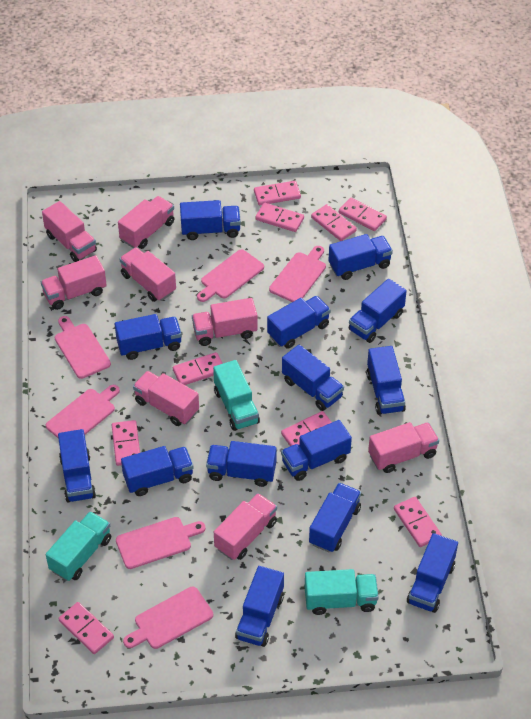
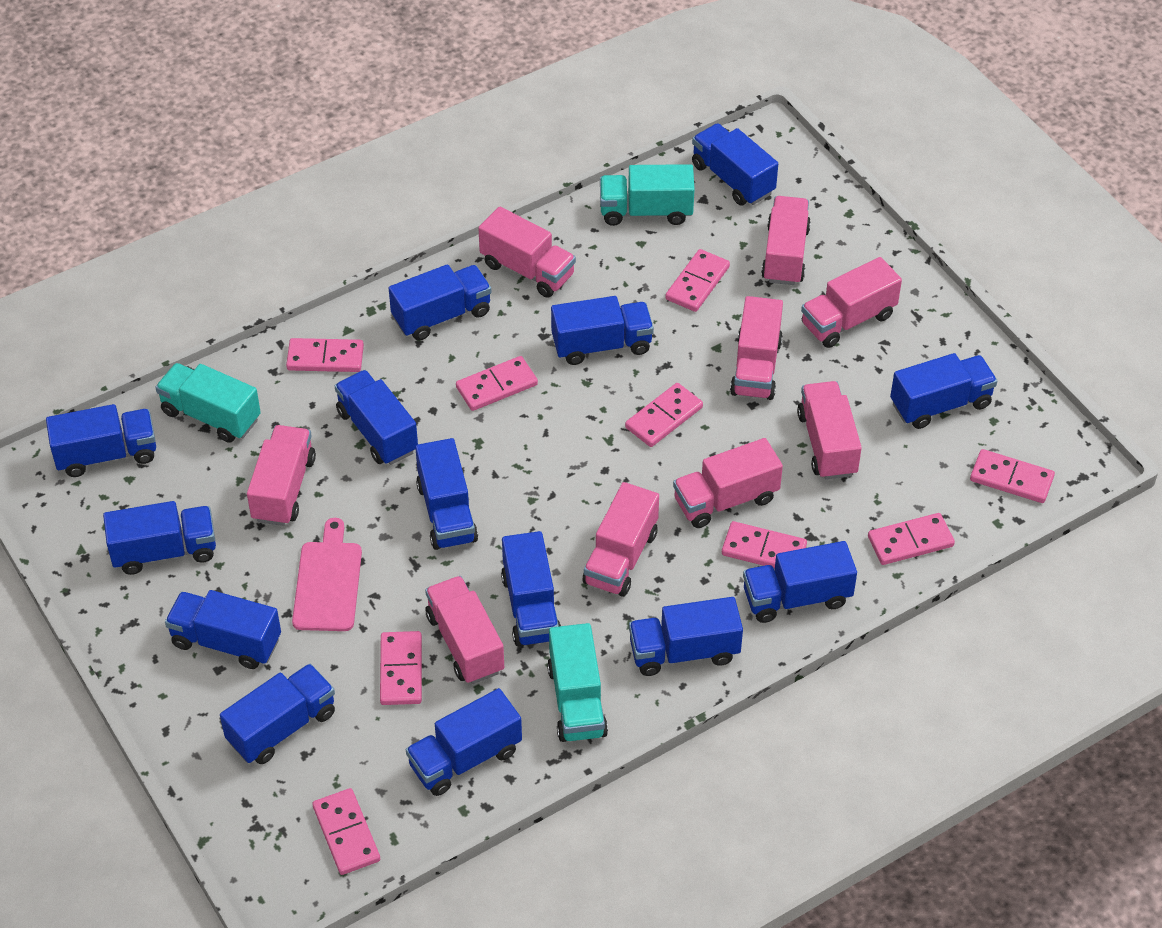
pink cutting board: 6 -> 1
pink truck: 8 -> 9

